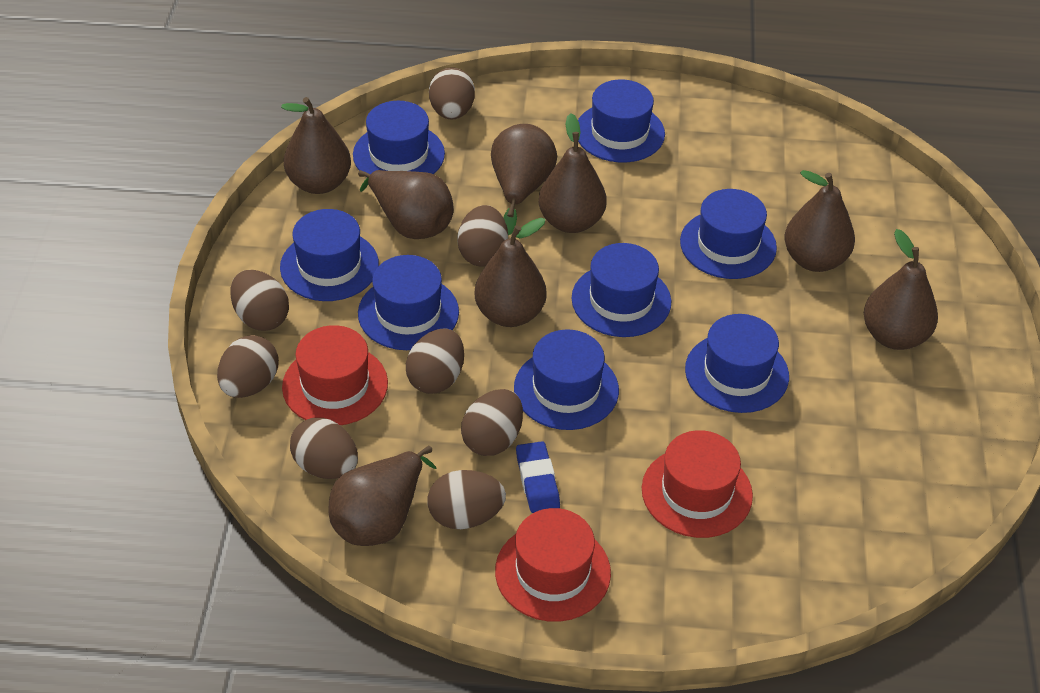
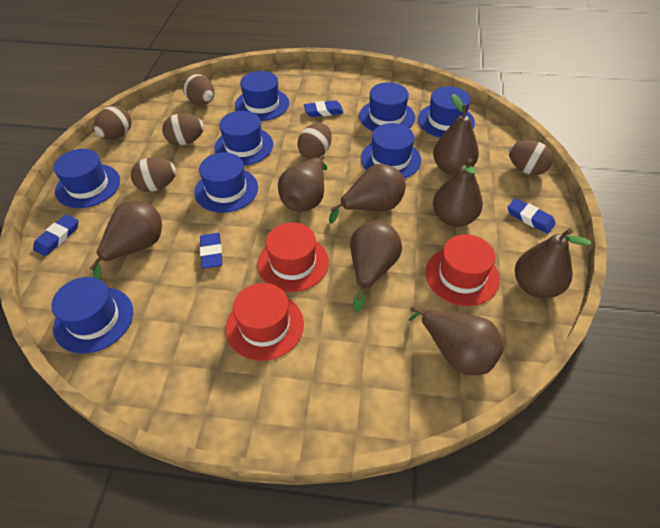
blue eraser: 1 -> 4
brown egg: 8 -> 6

